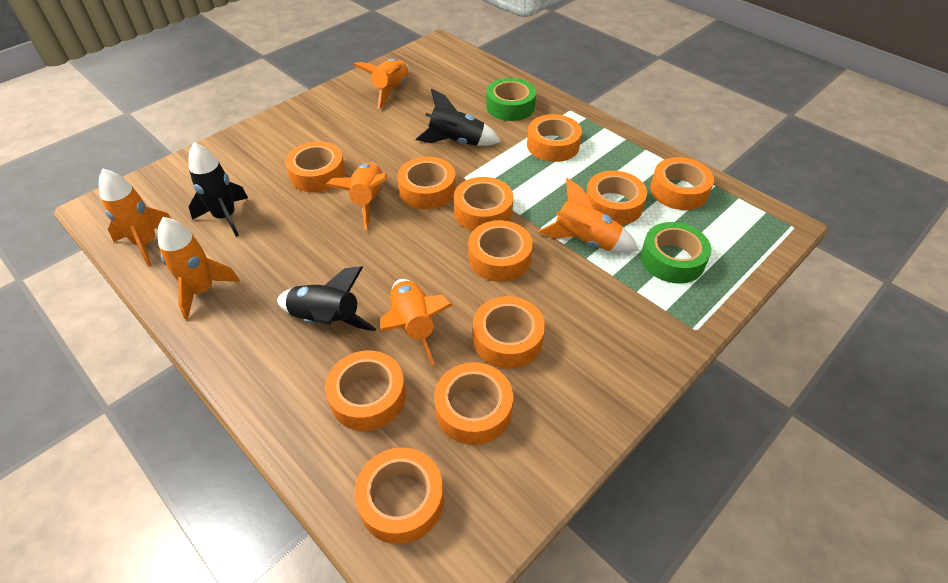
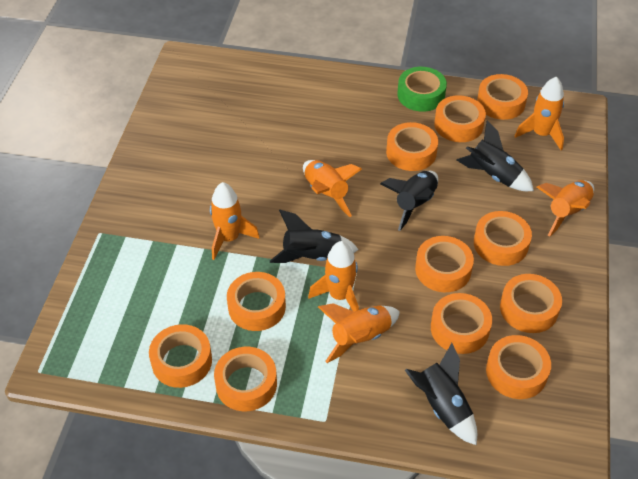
black rocket: 3 -> 4
green tape: 2 -> 1

